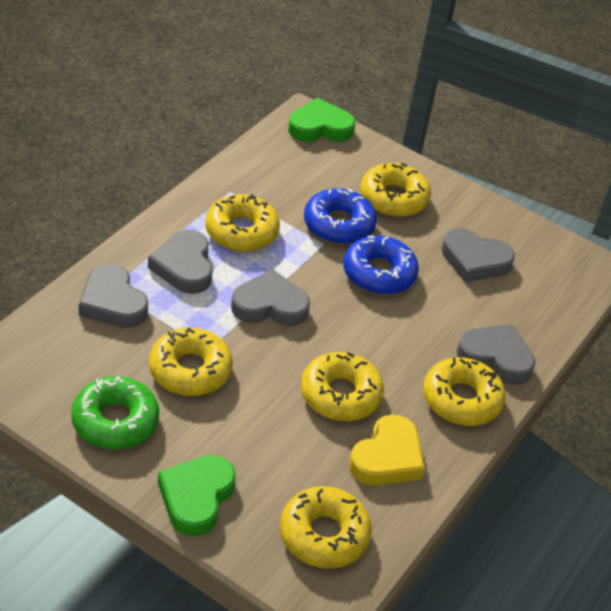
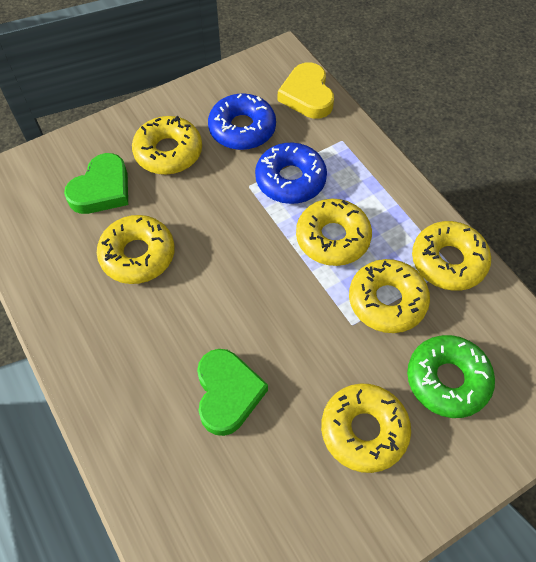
grey heart: 5 -> 0

